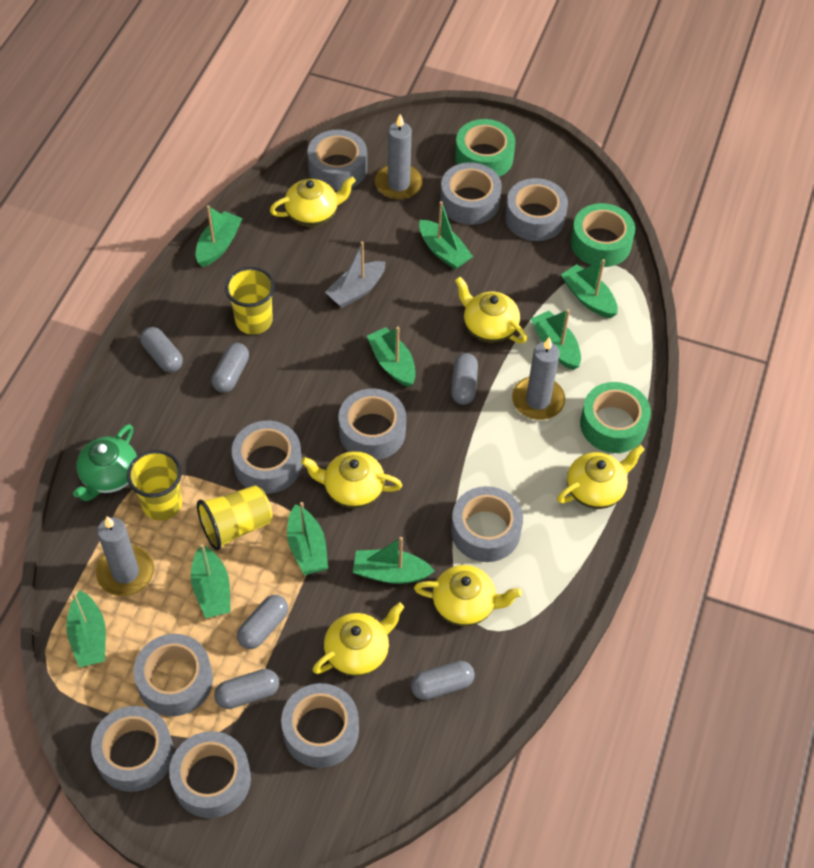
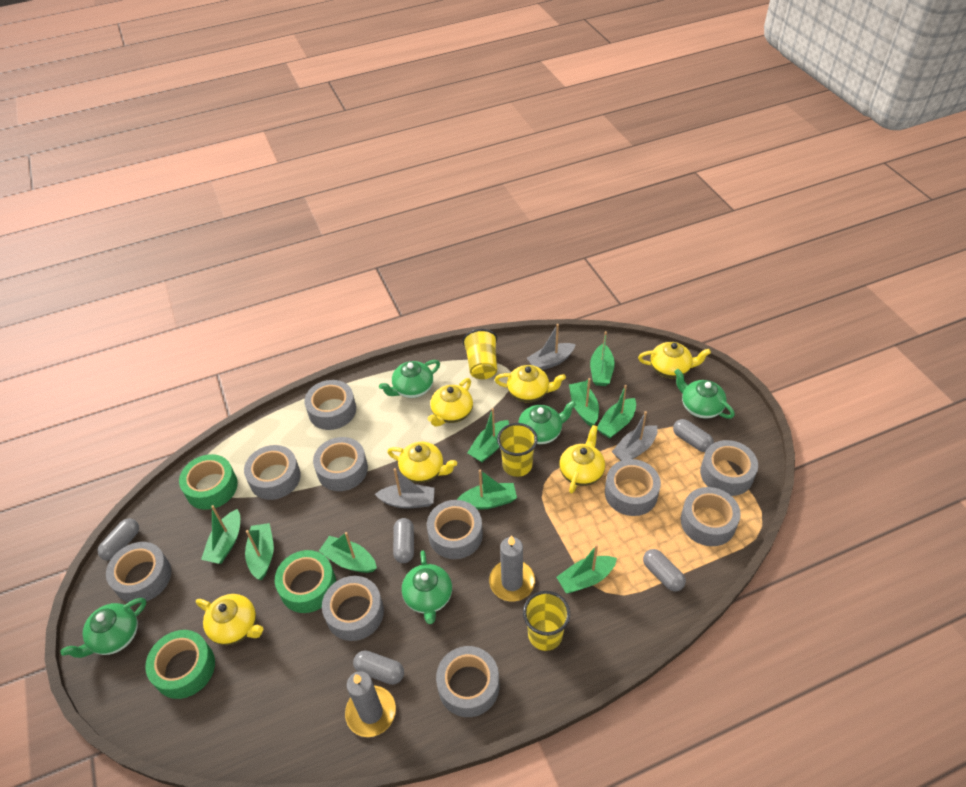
green teapot: 1 -> 5
grey boat: 1 -> 3
grey candle: 3 -> 2
grey capsule: 6 -> 5

